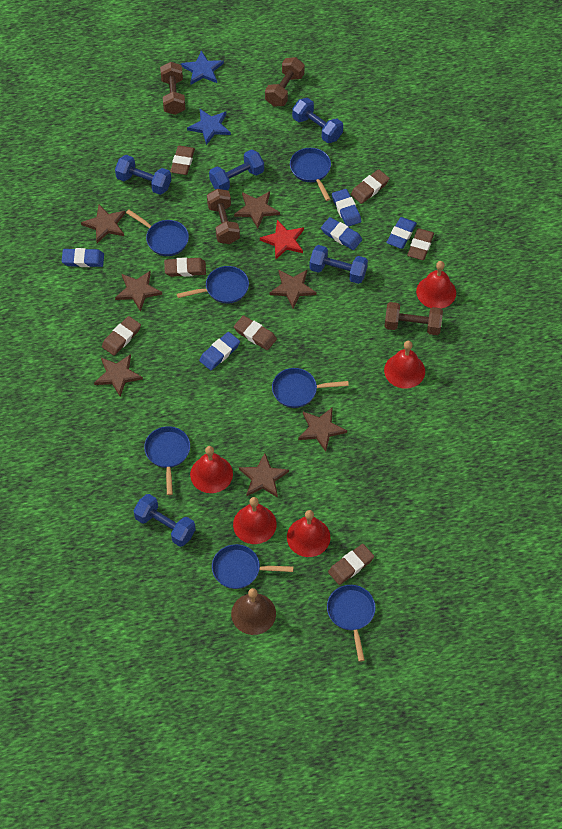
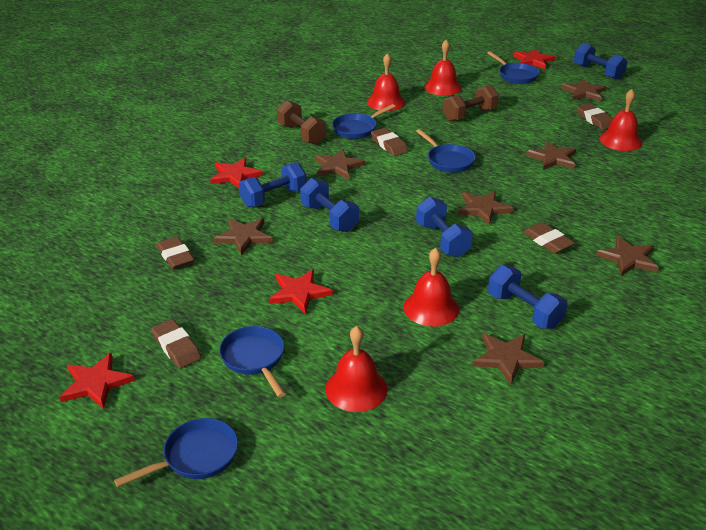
blue eraser: 5 -> 0
blue pan: 7 -> 5
blue star: 2 -> 0
brown bell: 1 -> 0
brown dumbbell: 4 -> 2
brown eraser: 7 -> 5
red star: 1 -> 4

